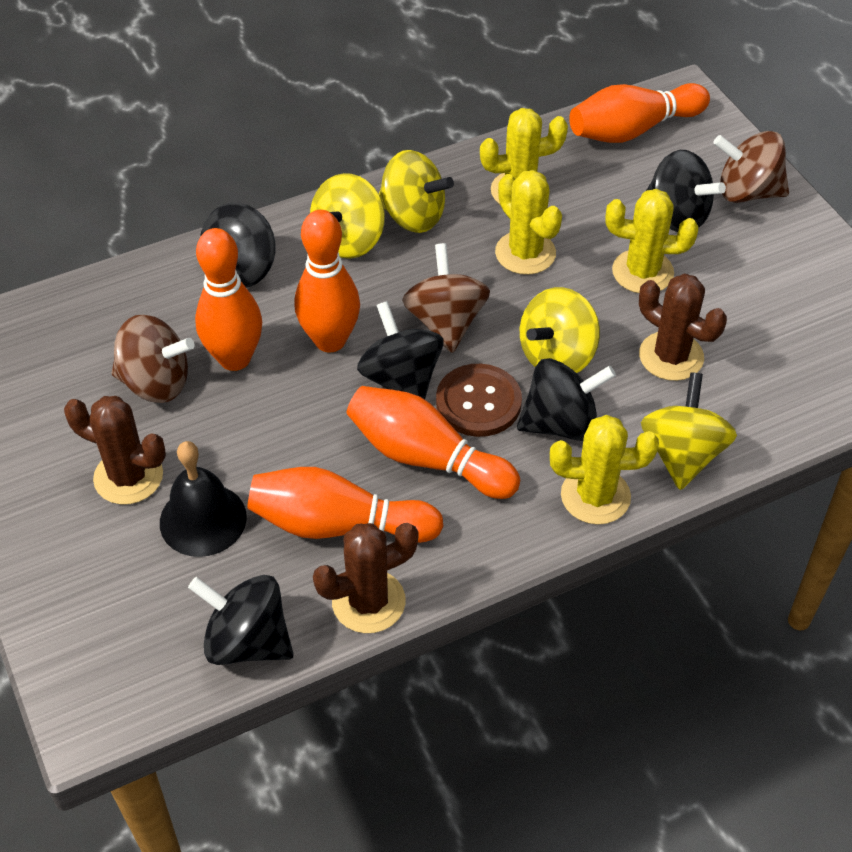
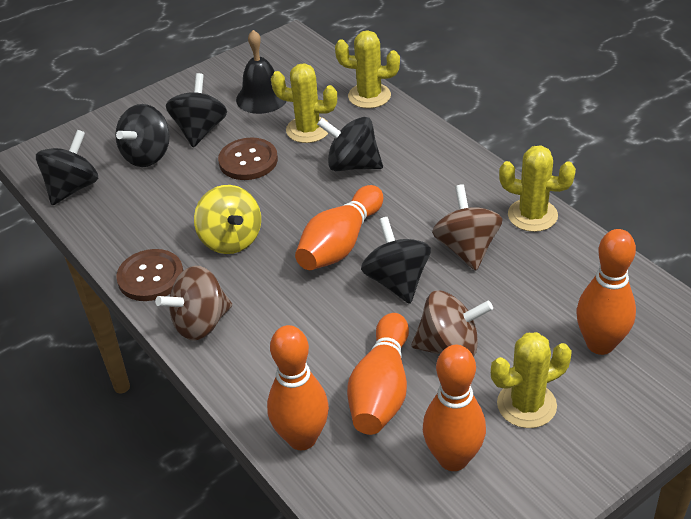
brown button: 1 -> 2
brown cactus: 3 -> 0
yellow spinning top: 4 -> 1

